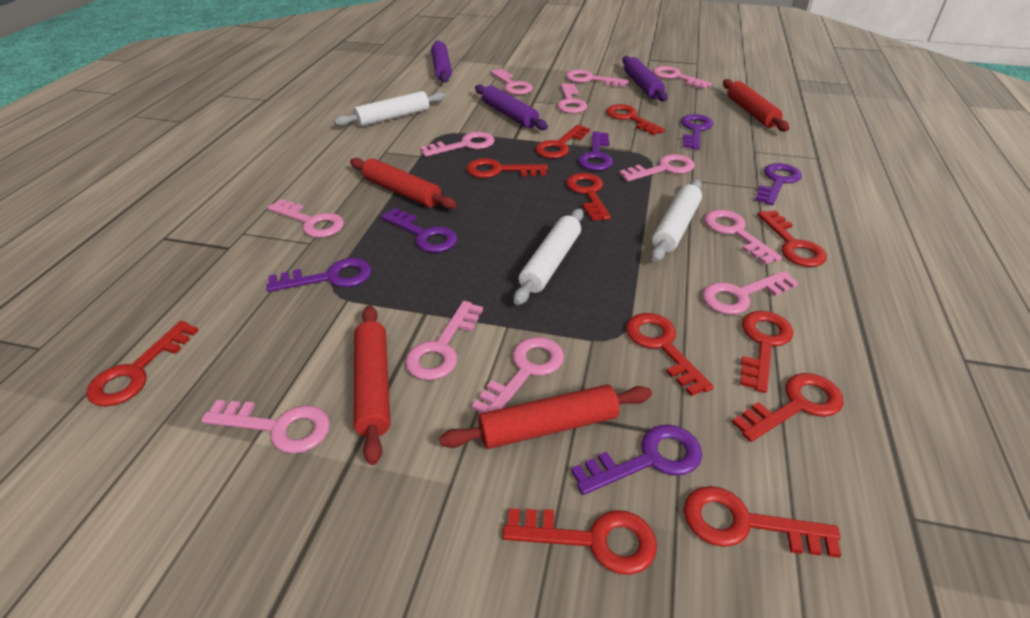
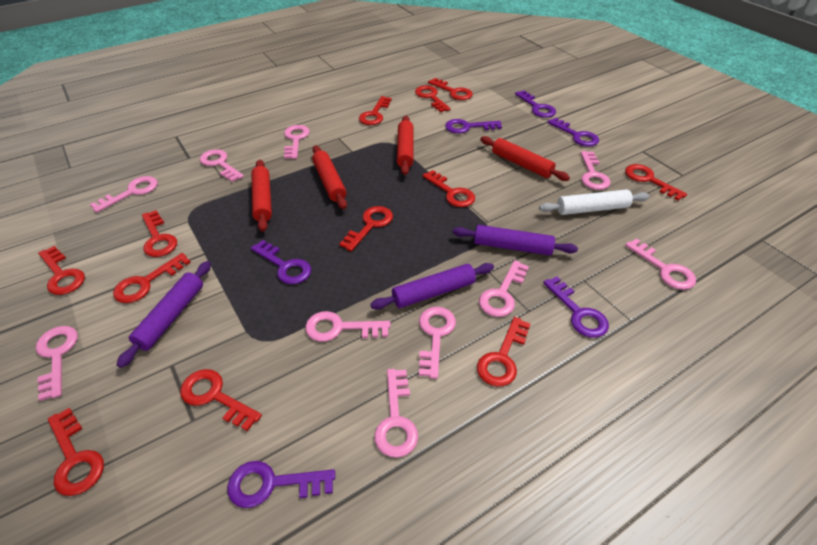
pink key: 12 -> 10
red key: 11 -> 12
white rolling pin: 3 -> 1

